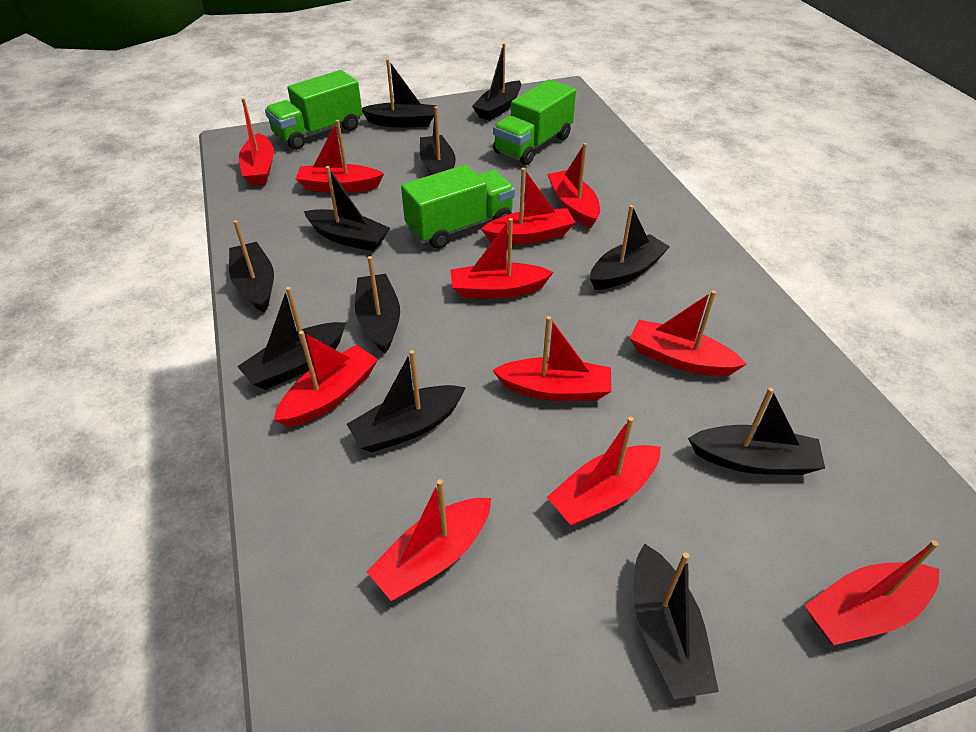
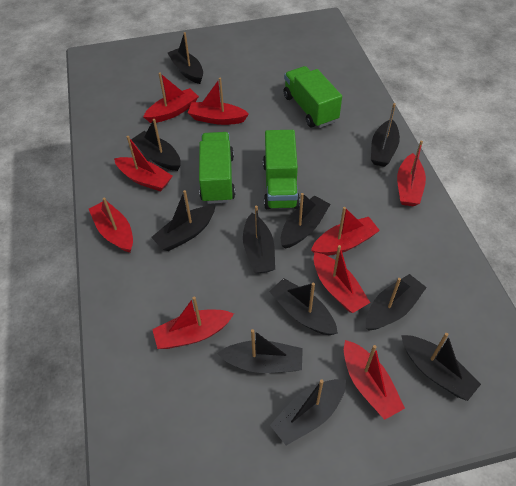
red boat: 11 -> 9

